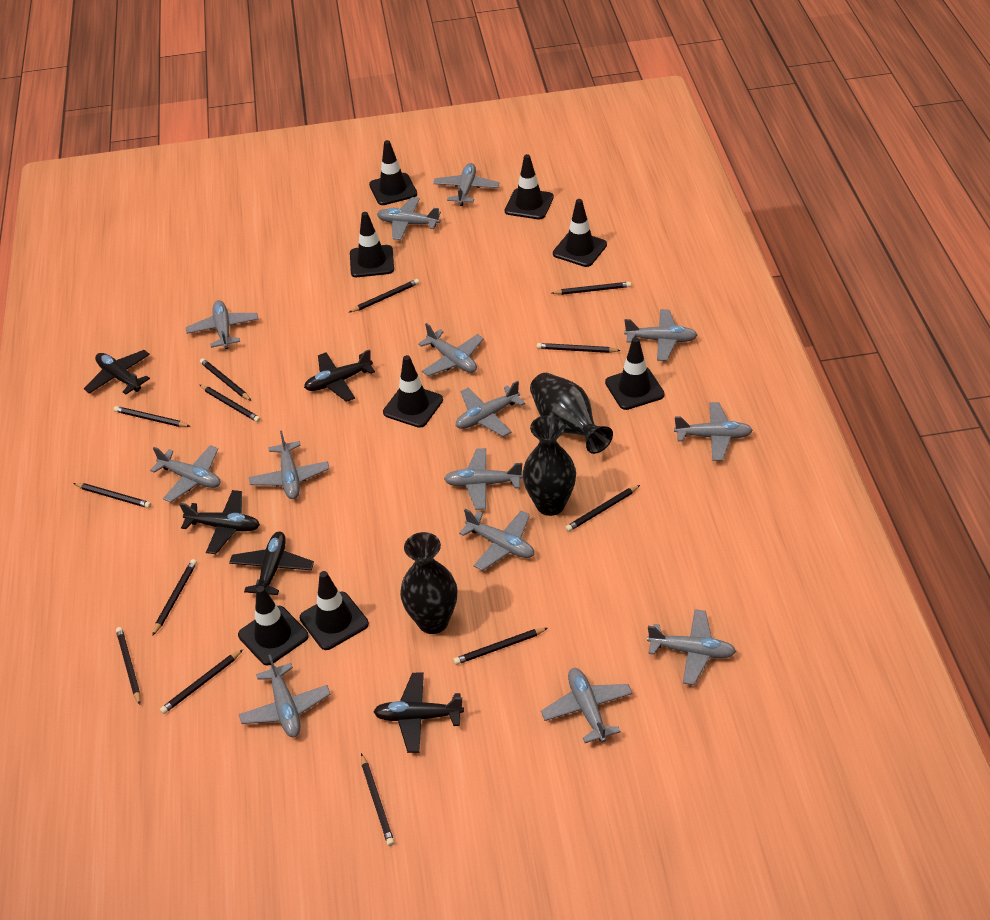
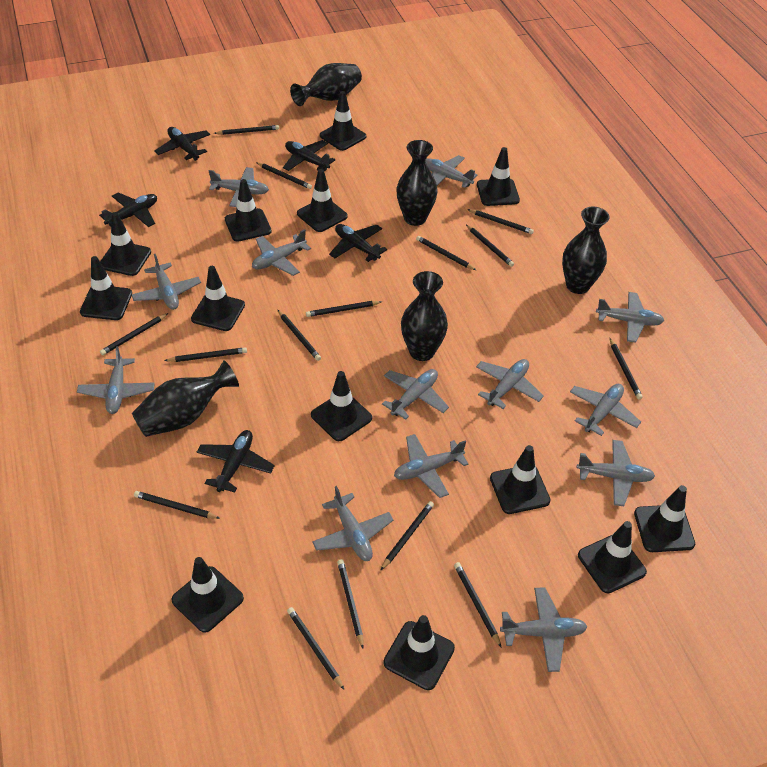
black pencil: 13 -> 15
black traffic cone: 8 -> 13
black vase: 3 -> 5
grey plane: 14 -> 13

